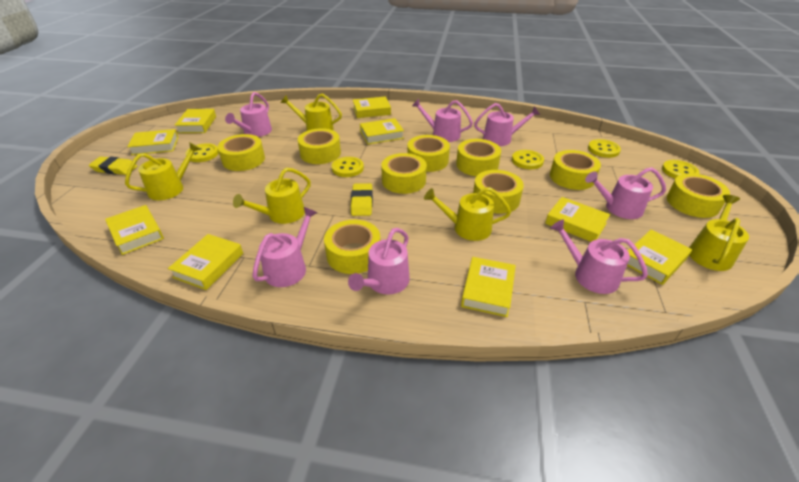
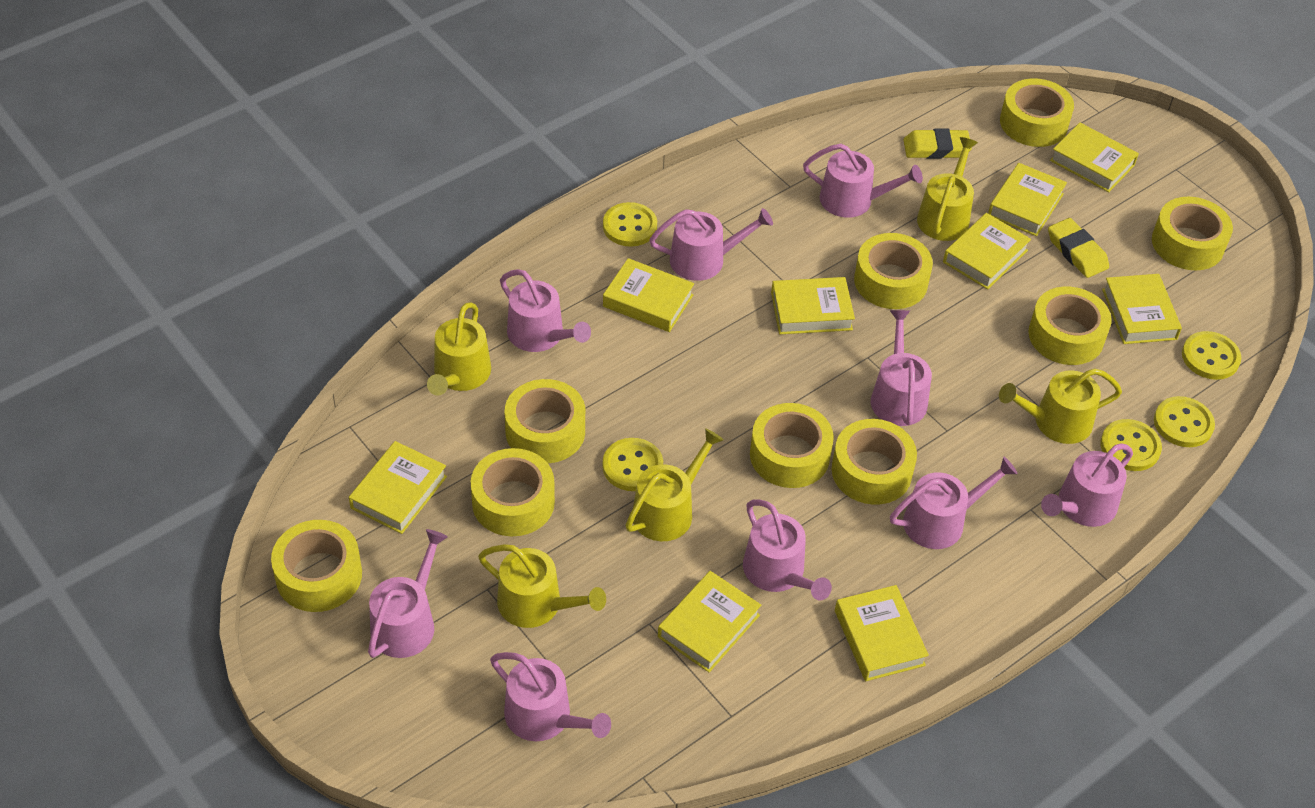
pink watering can: 7 -> 9

